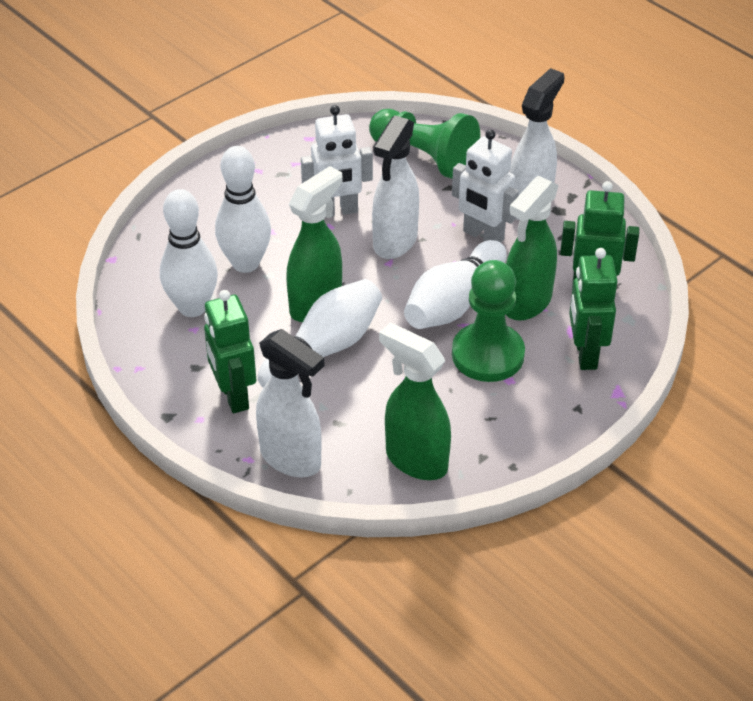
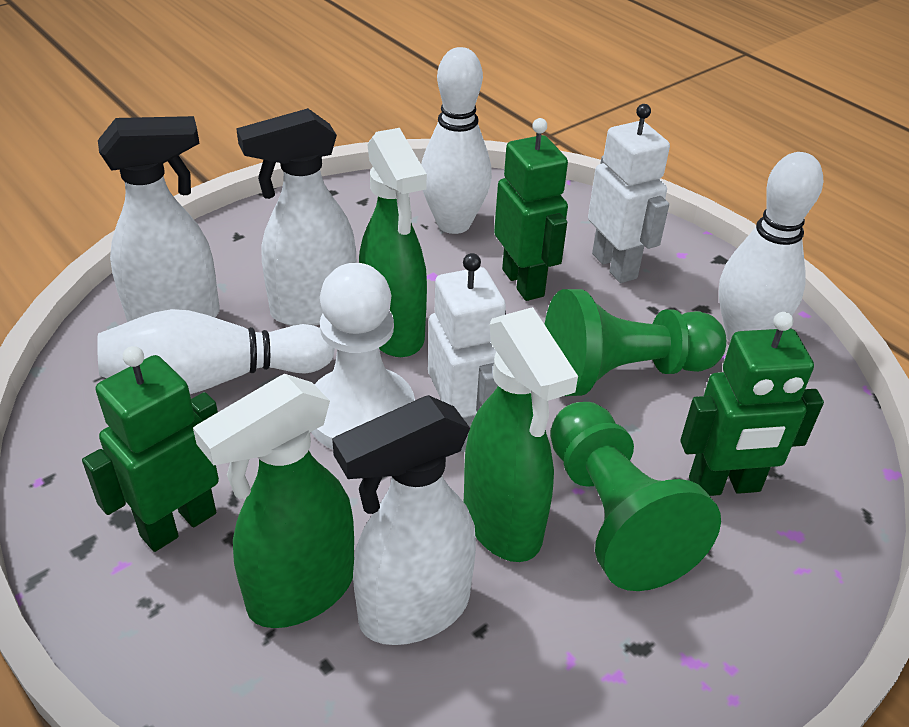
white bowling pin: 4 -> 3
white pawn: 0 -> 1

